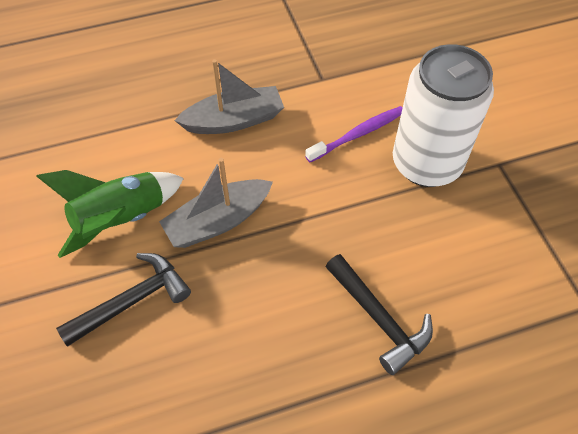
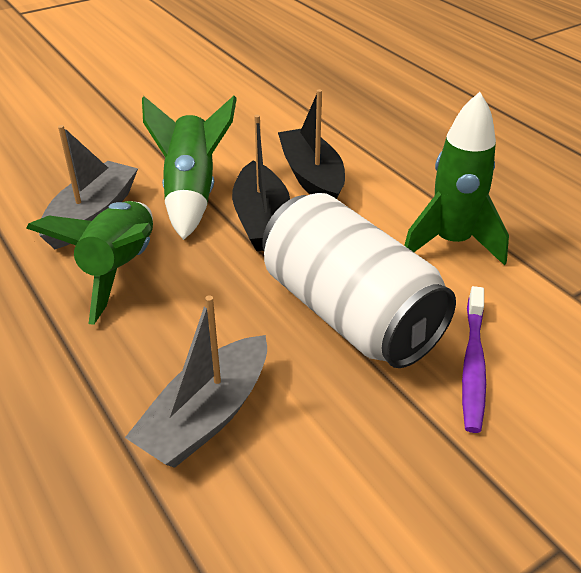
black boat: 0 -> 2
black hammer: 2 -> 0
green rocket: 1 -> 3

